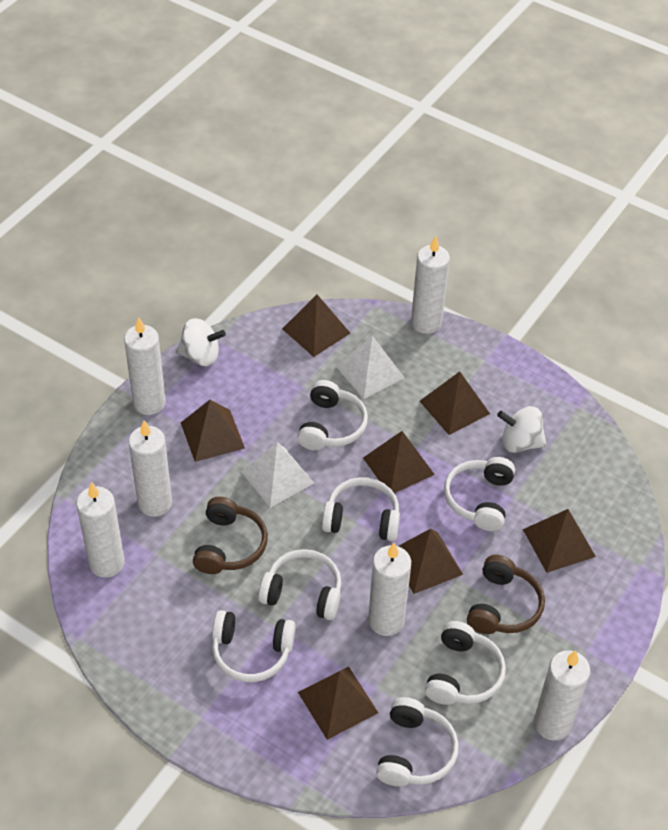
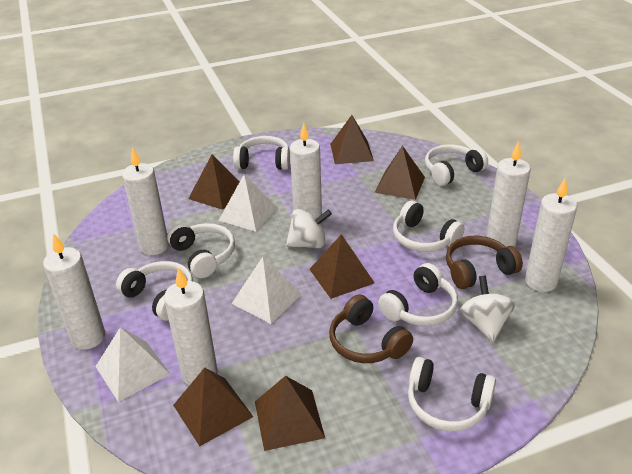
brown pyramid: 7 -> 6
white pyramid: 2 -> 3

